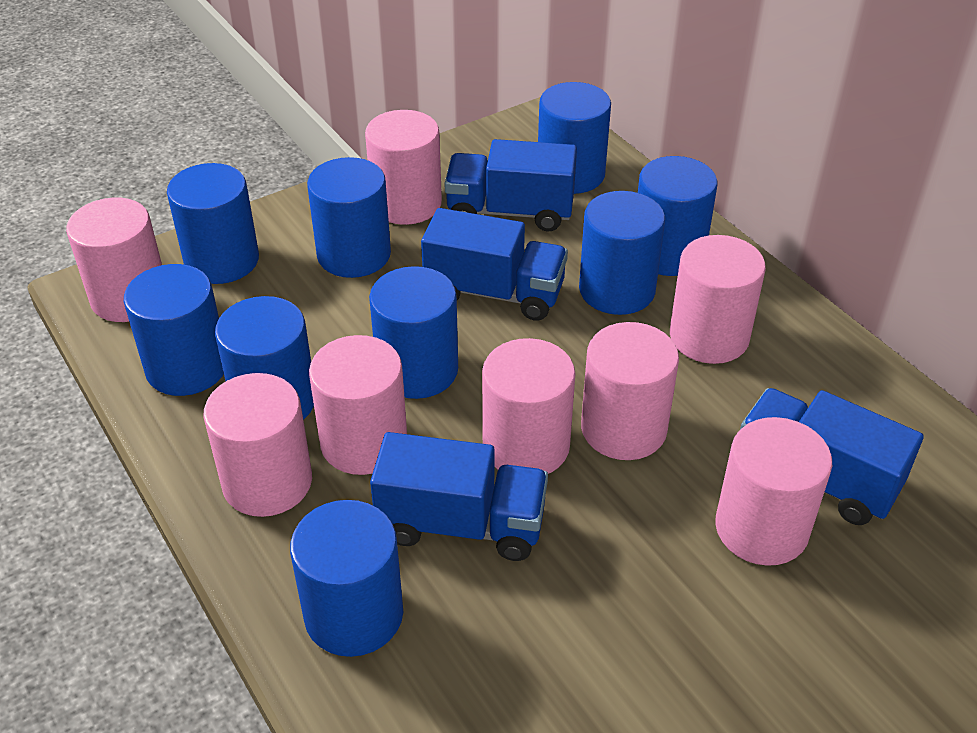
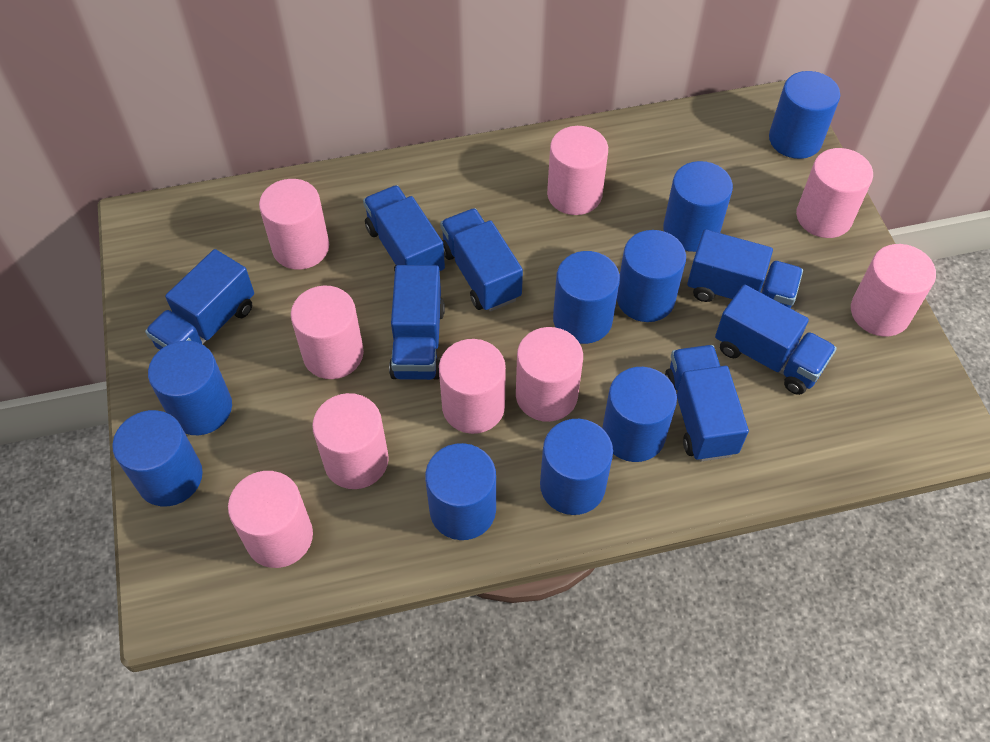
blue truck: 4 -> 7
pink cylinder: 8 -> 9

